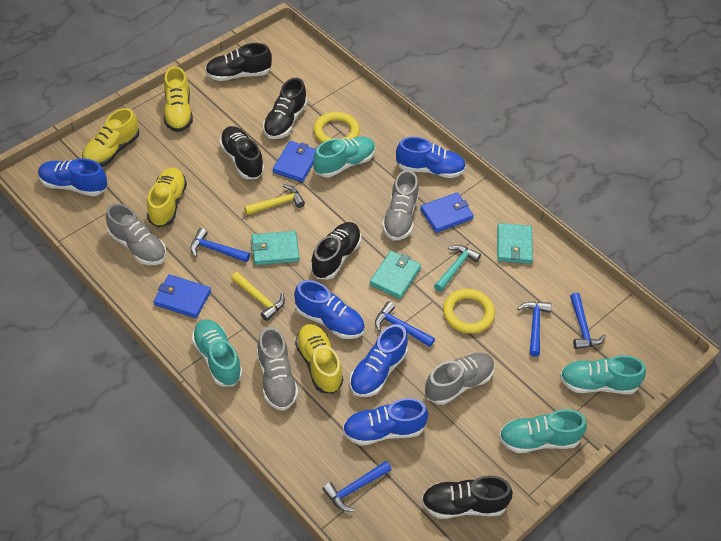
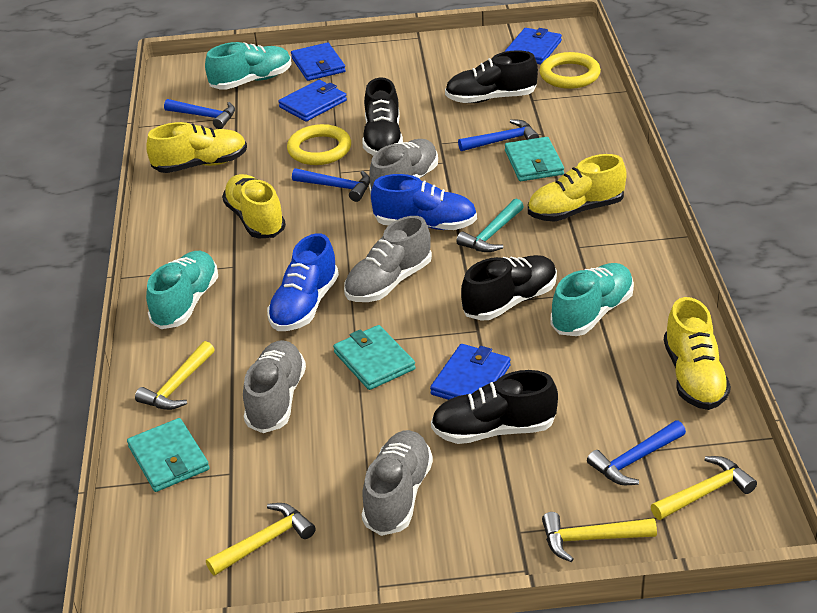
black shoe: 5 -> 4
blue hammer: 5 -> 4
blue shoe: 5 -> 2
blue wallet: 3 -> 4
turquoise shoe: 4 -> 3
yellow hammer: 2 -> 4

